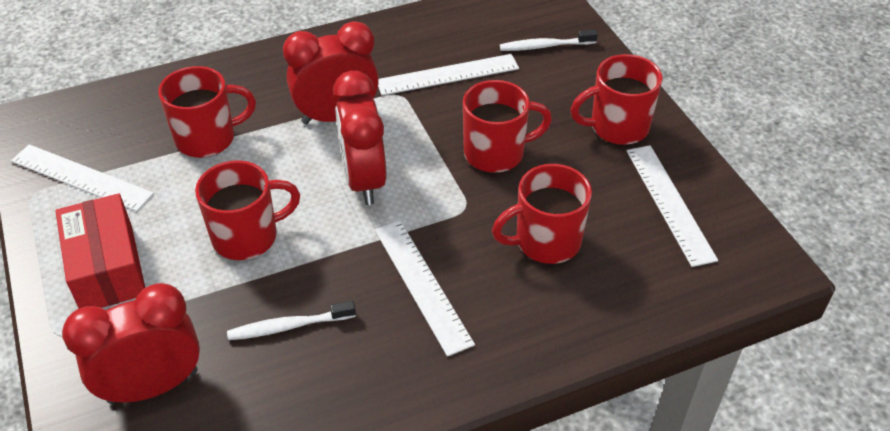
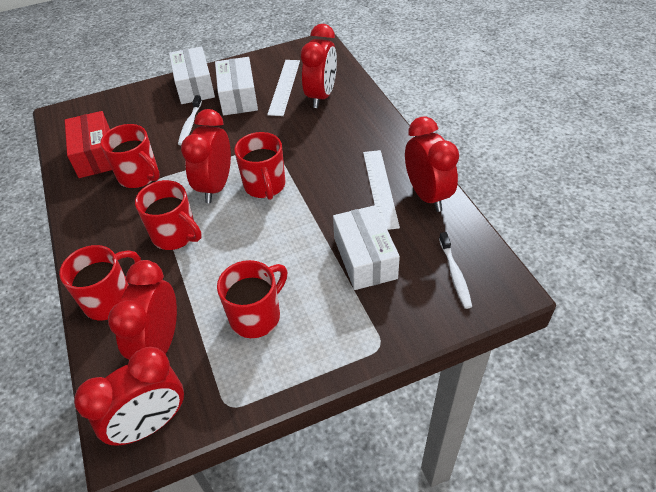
red clock: 3 -> 5
white box: 0 -> 3
white ruler: 4 -> 2

